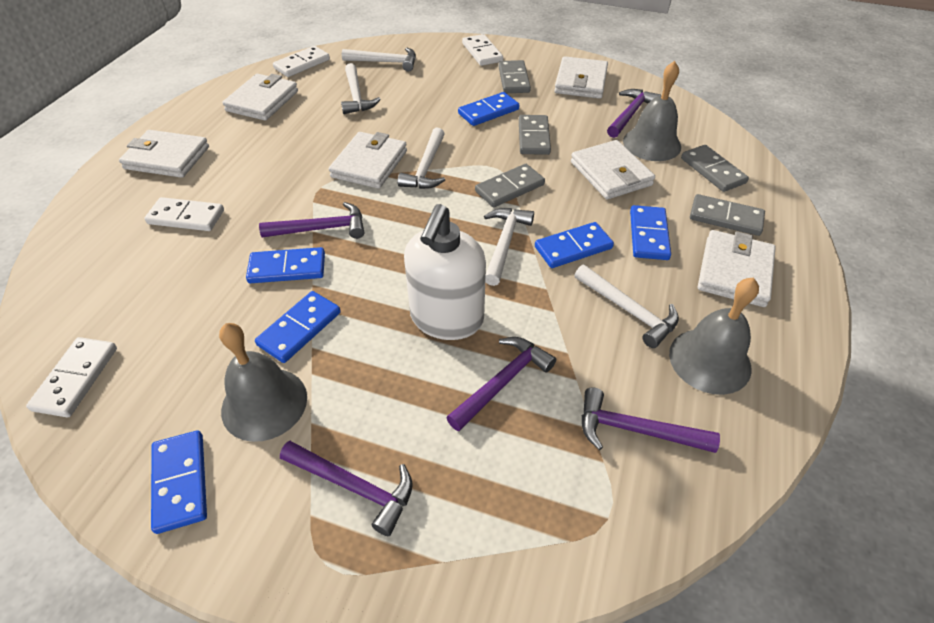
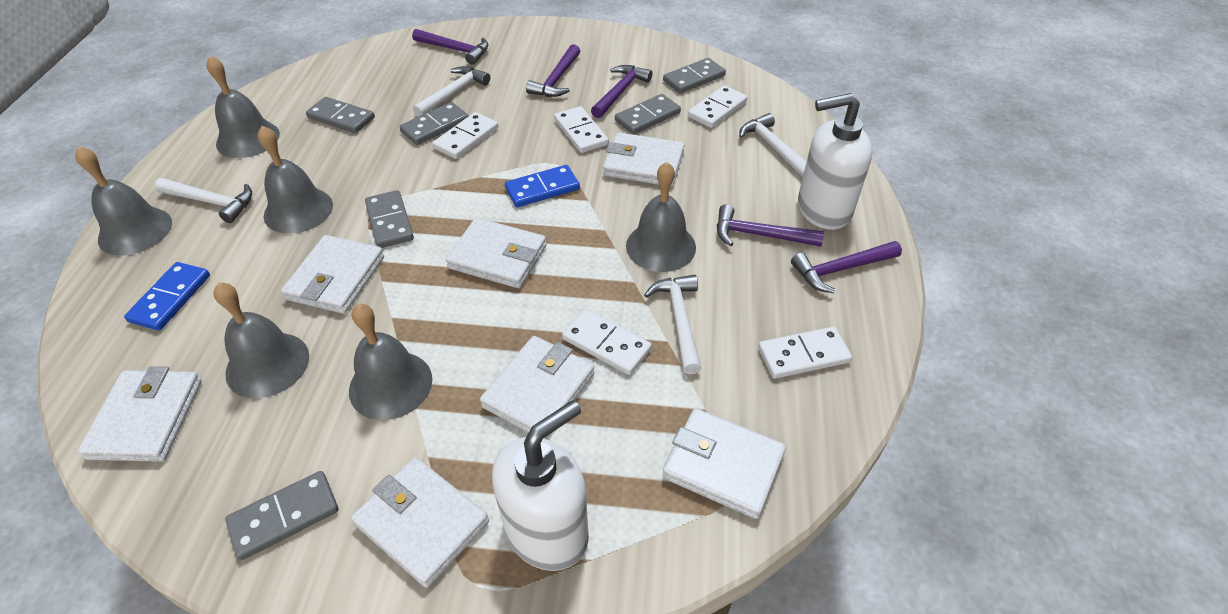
blue domino: 6 -> 2
grey bell: 3 -> 6
grey domino: 5 -> 6
white domino: 4 -> 5
white hammer: 5 -> 4
white soap dispenser: 1 -> 2
white wallet: 6 -> 7

